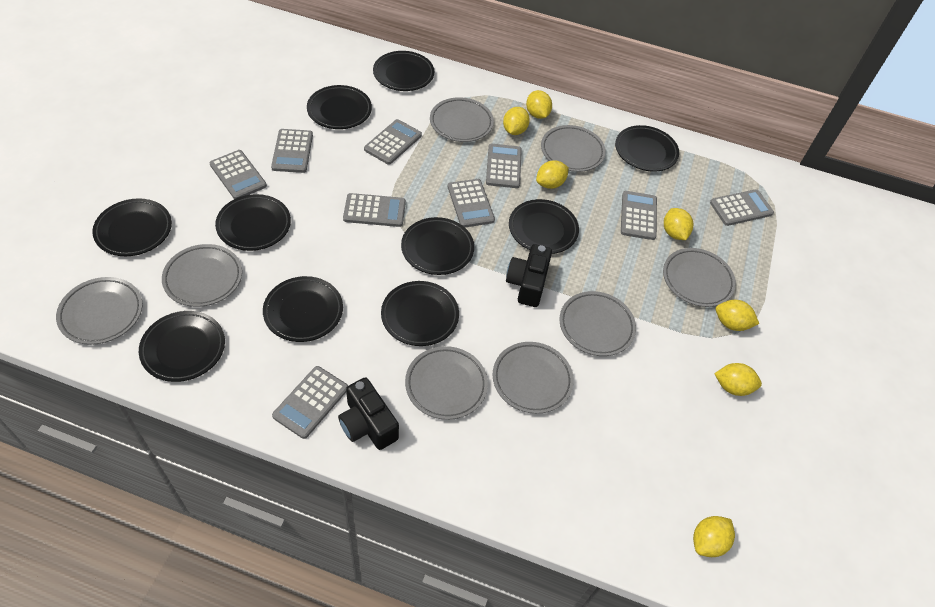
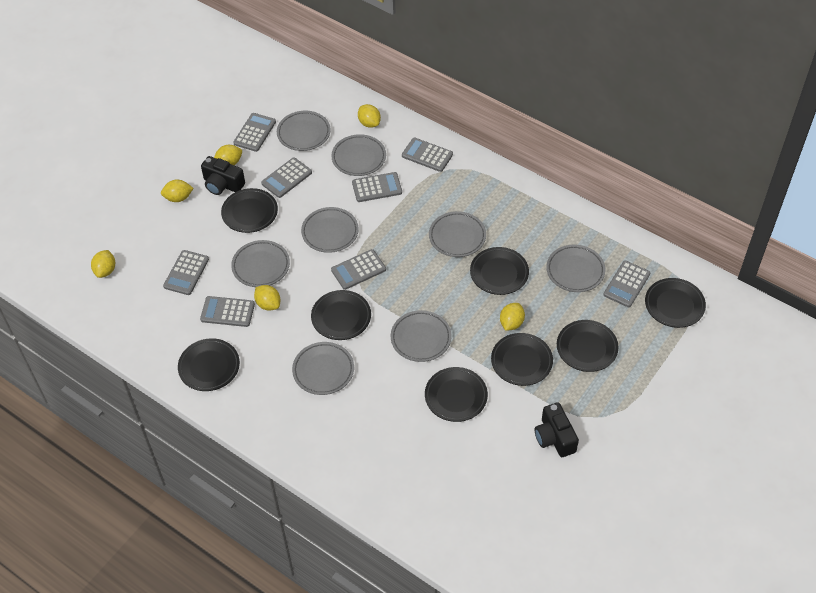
black plate: 10 -> 8
grey calculator: 9 -> 8
yellow lemon: 7 -> 6

